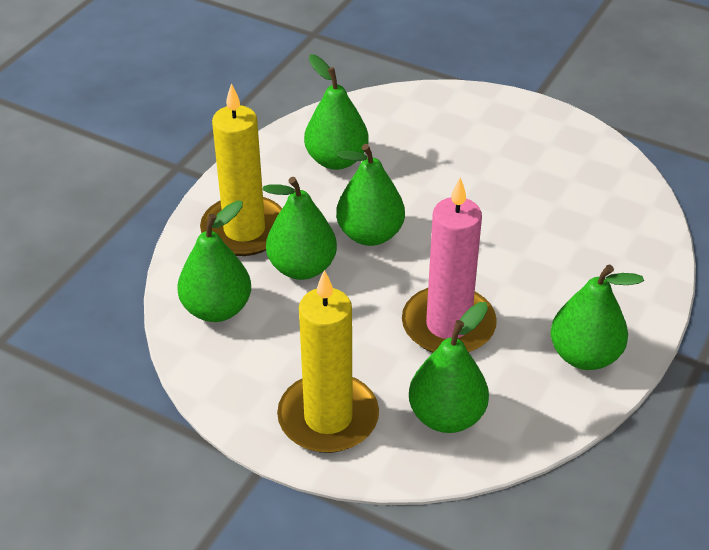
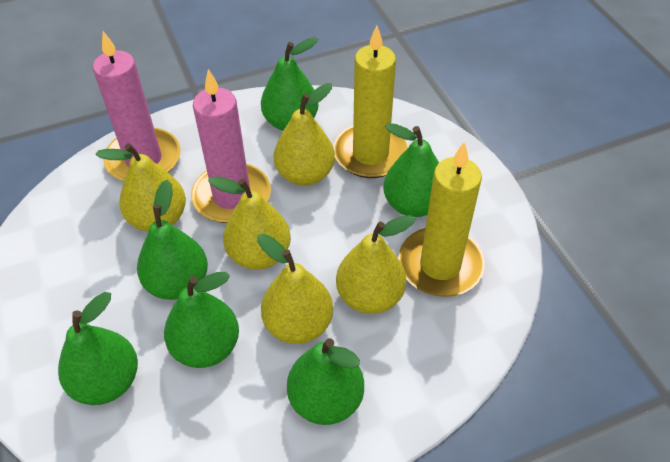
pink candle: 1 -> 2
yellow pear: 0 -> 5

